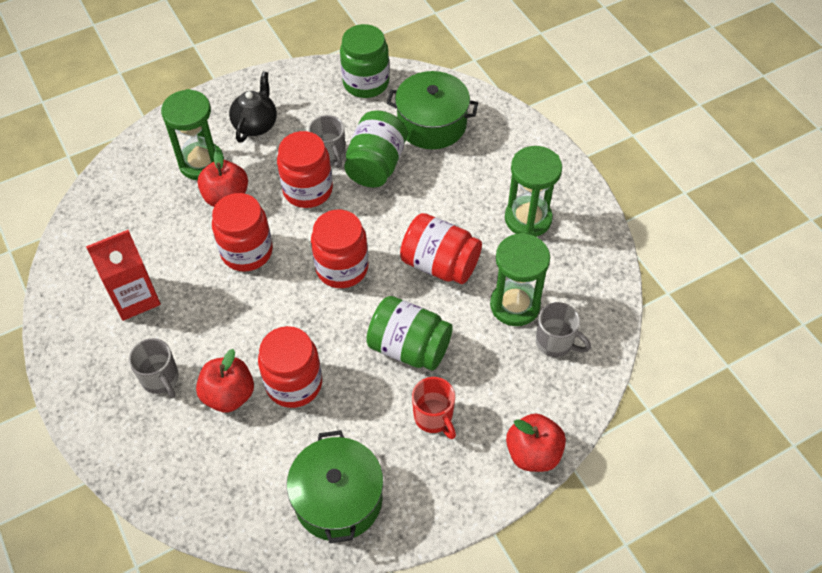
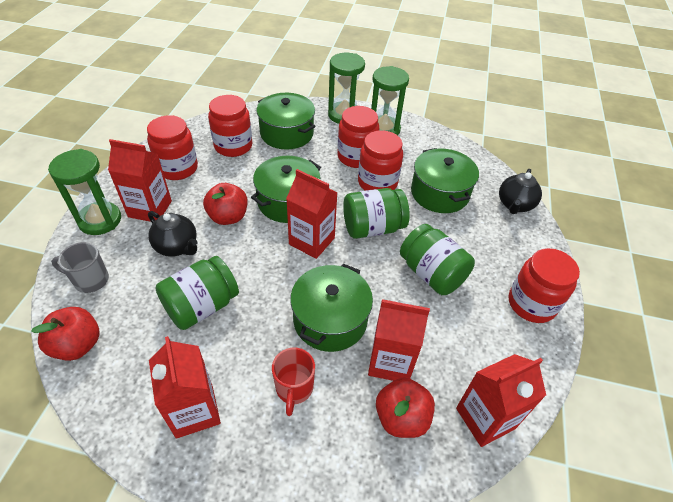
black teapot: 1 -> 2
green pot: 2 -> 4
grey mug: 3 -> 1
red carton: 1 -> 5

